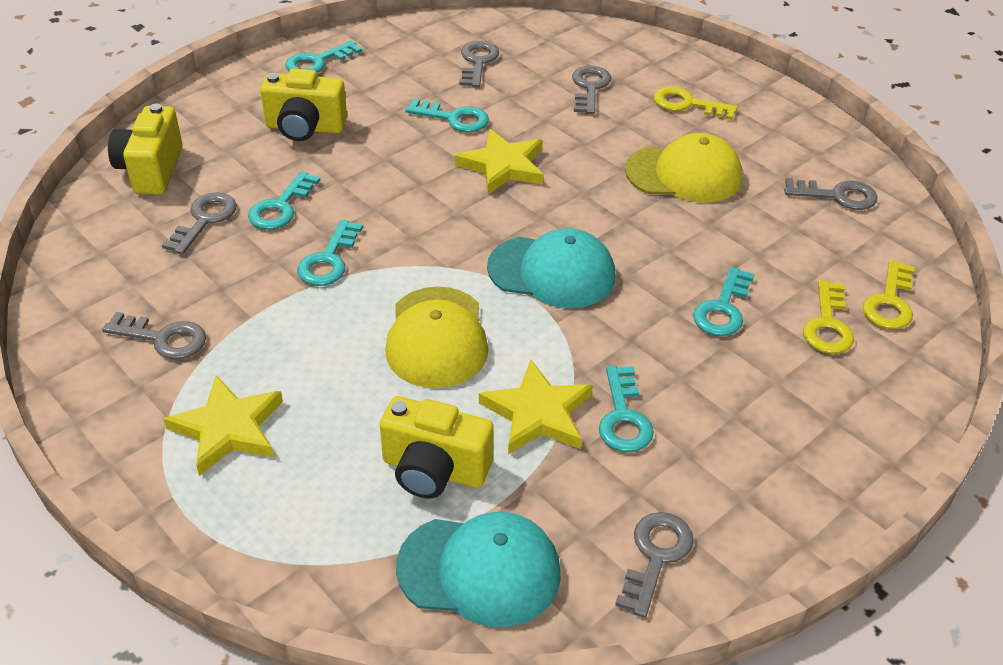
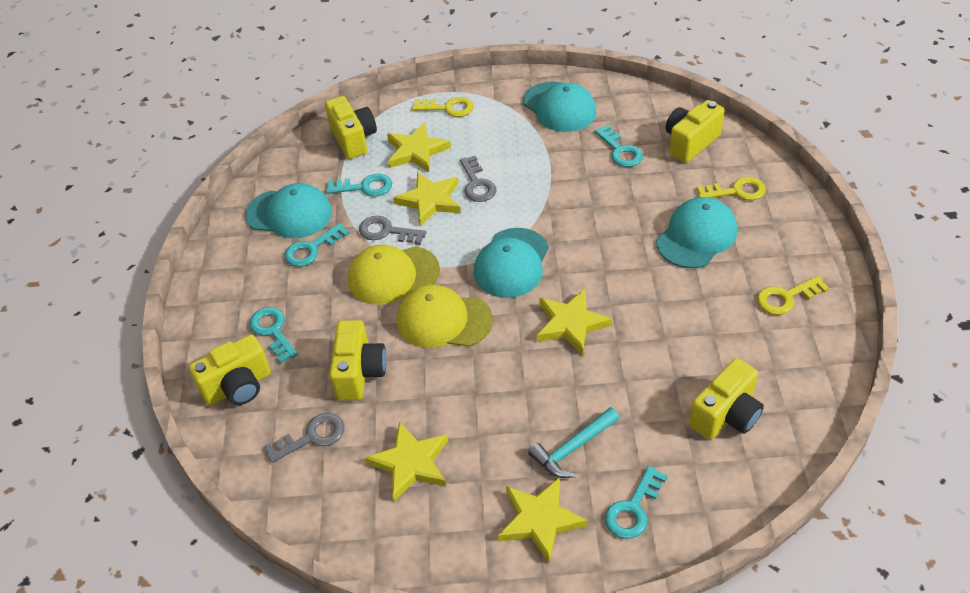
grey key: 6 -> 3
turquoise cap: 2 -> 4
turquoise hammer: 0 -> 1
turquoise key: 6 -> 5
yellow camera: 3 -> 5
yellow star: 3 -> 5

